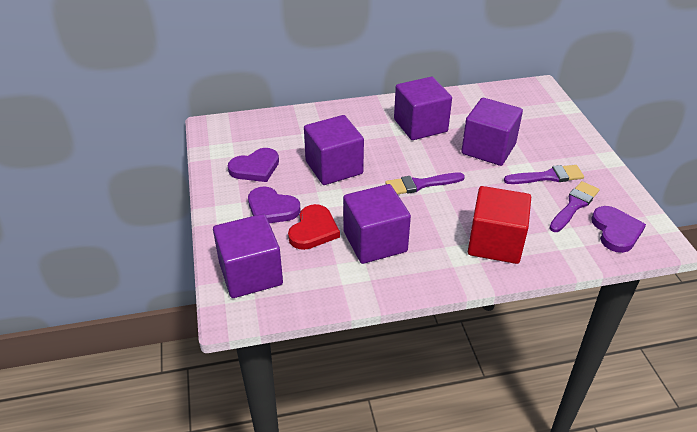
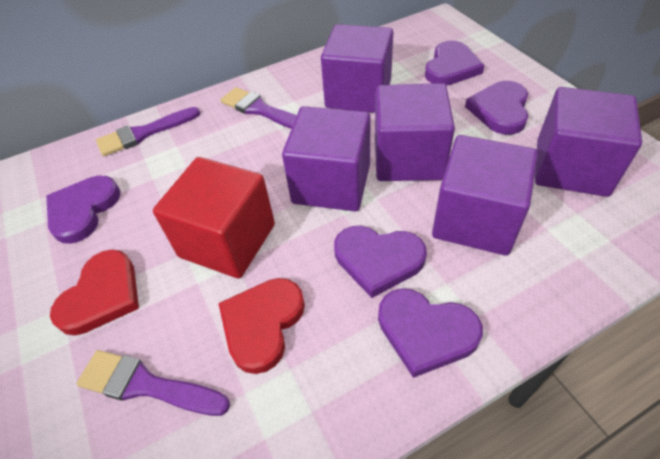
purple heart: 3 -> 5
red heart: 1 -> 2

